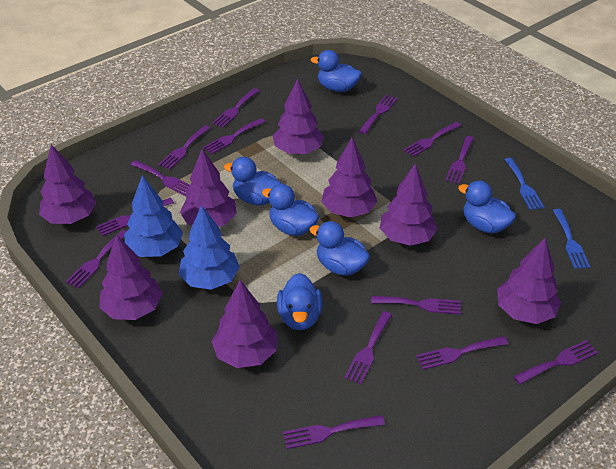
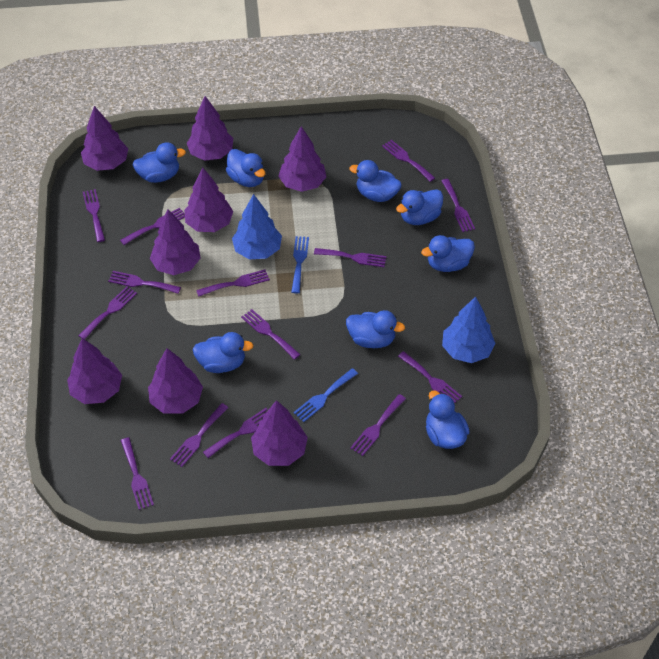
blue duck: 6 -> 8

